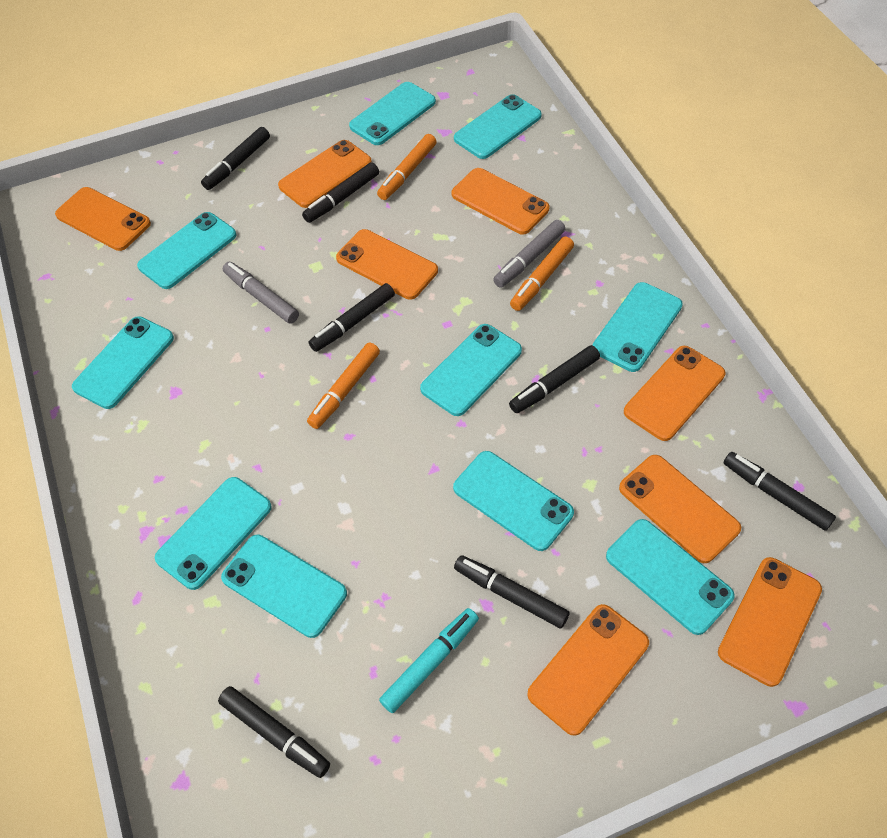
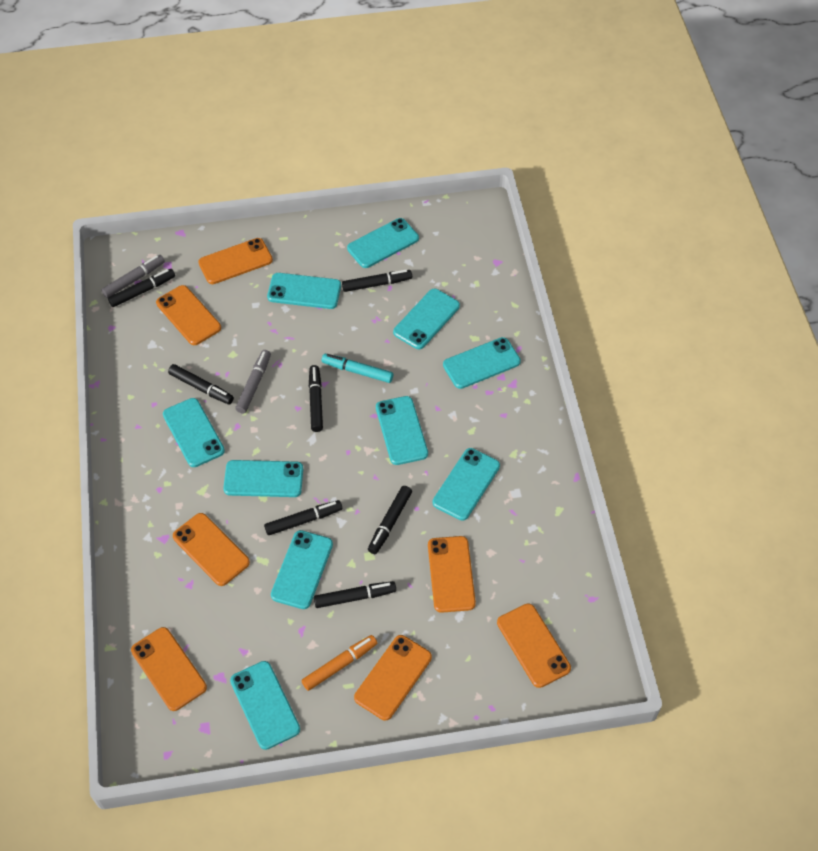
orange marker: 3 -> 1
orange phone: 8 -> 7

